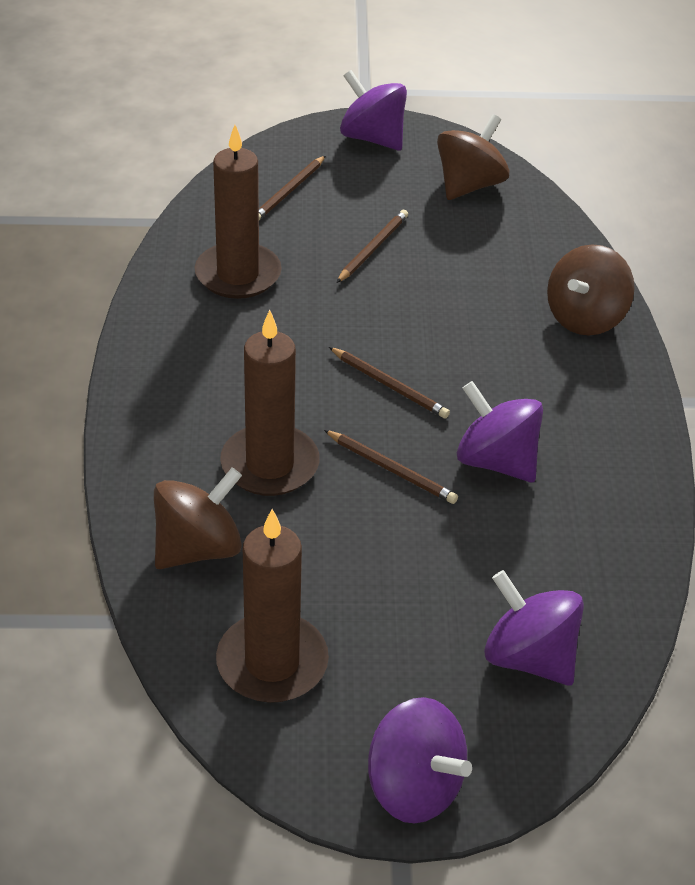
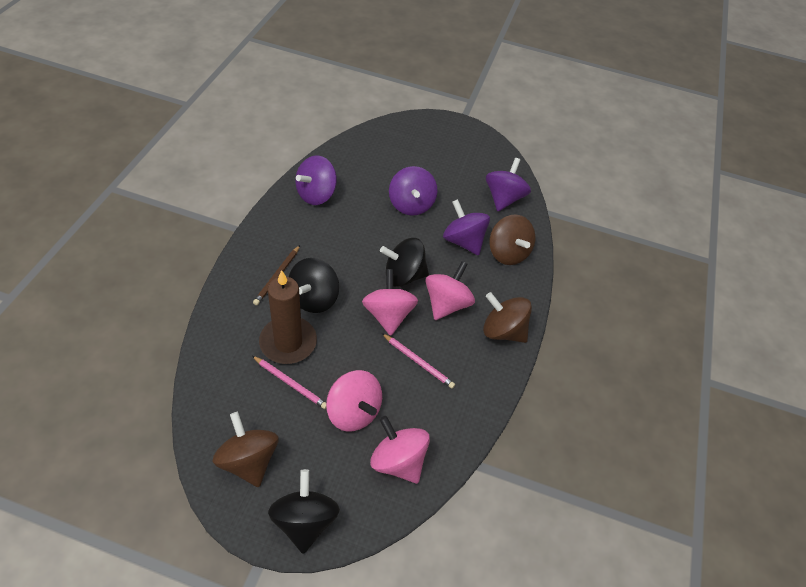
black spinning top: 0 -> 3
brown candle: 3 -> 1
brown pencil: 4 -> 1
pink pencil: 0 -> 2
pink spinning top: 0 -> 4

